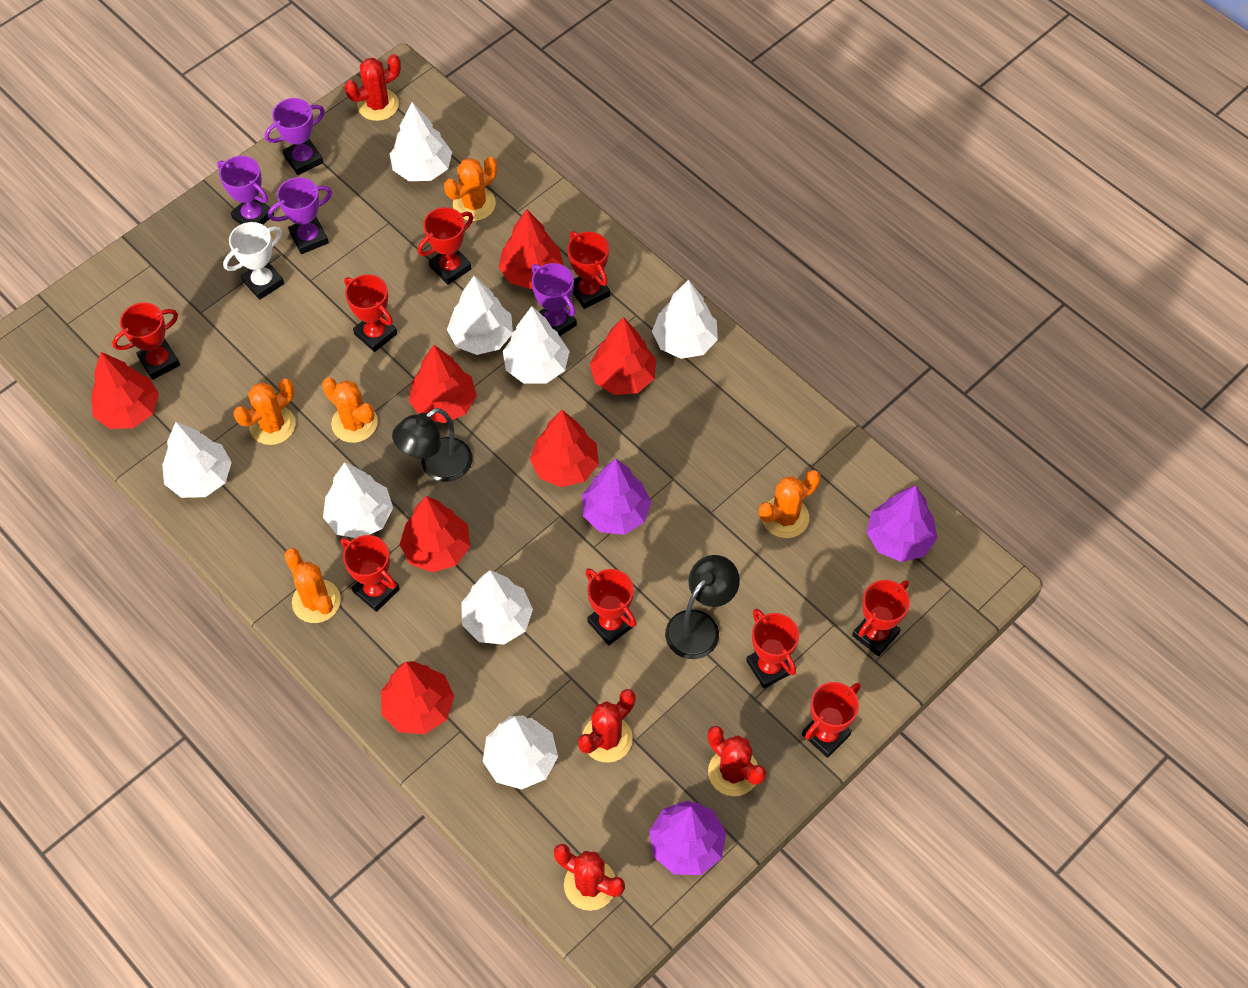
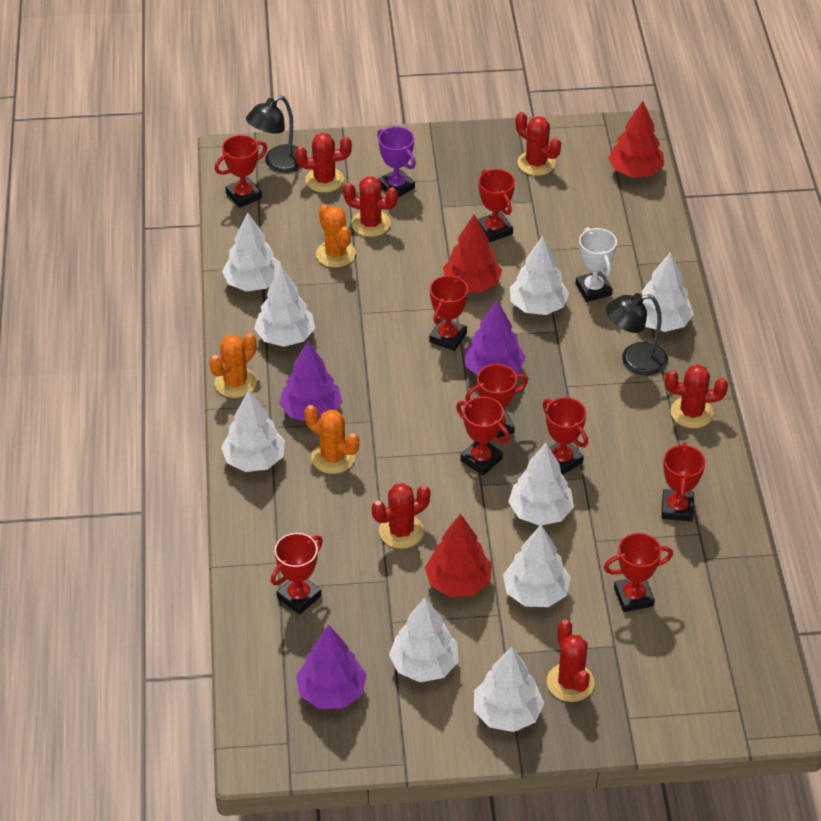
orange cactus: 5 -> 3
purple trophy: 4 -> 1
red cactus: 4 -> 6
red tree: 7 -> 3
white tree: 8 -> 9

